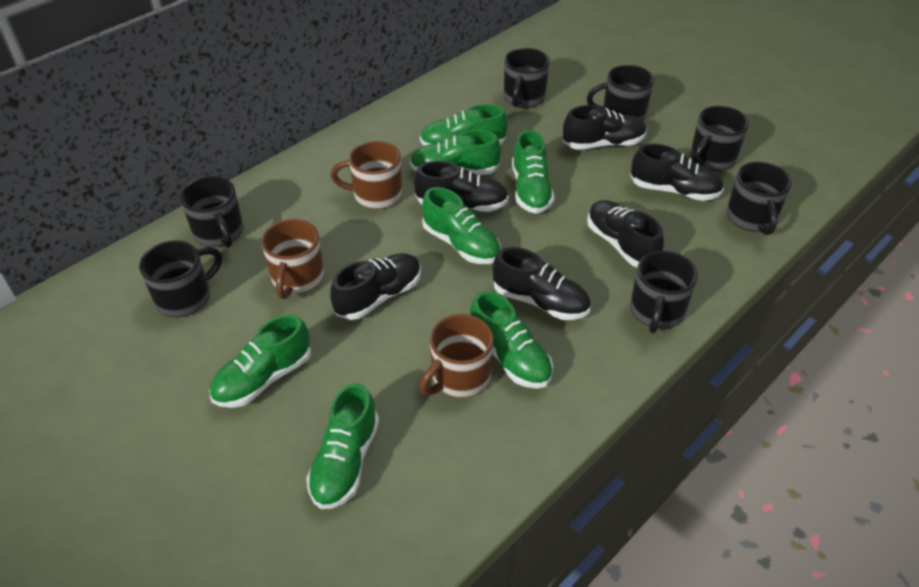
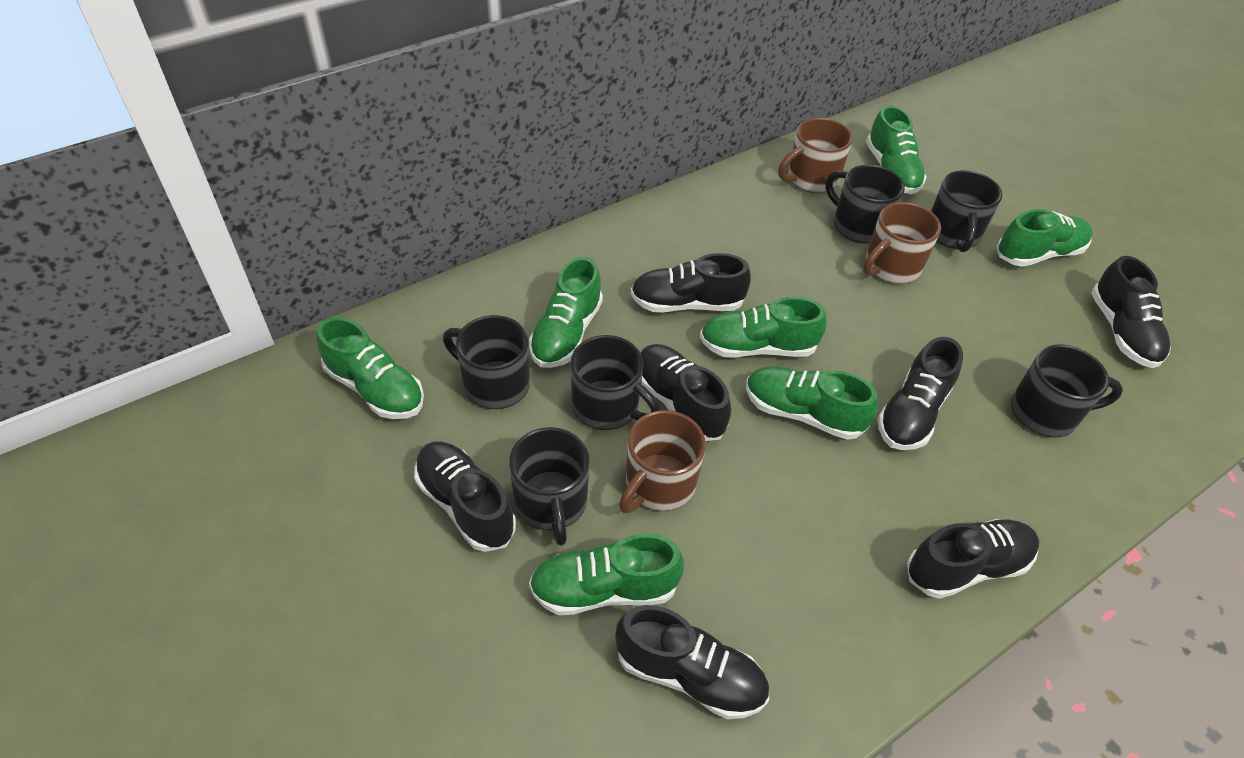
black mug: 7 -> 6
black shoe: 6 -> 7

